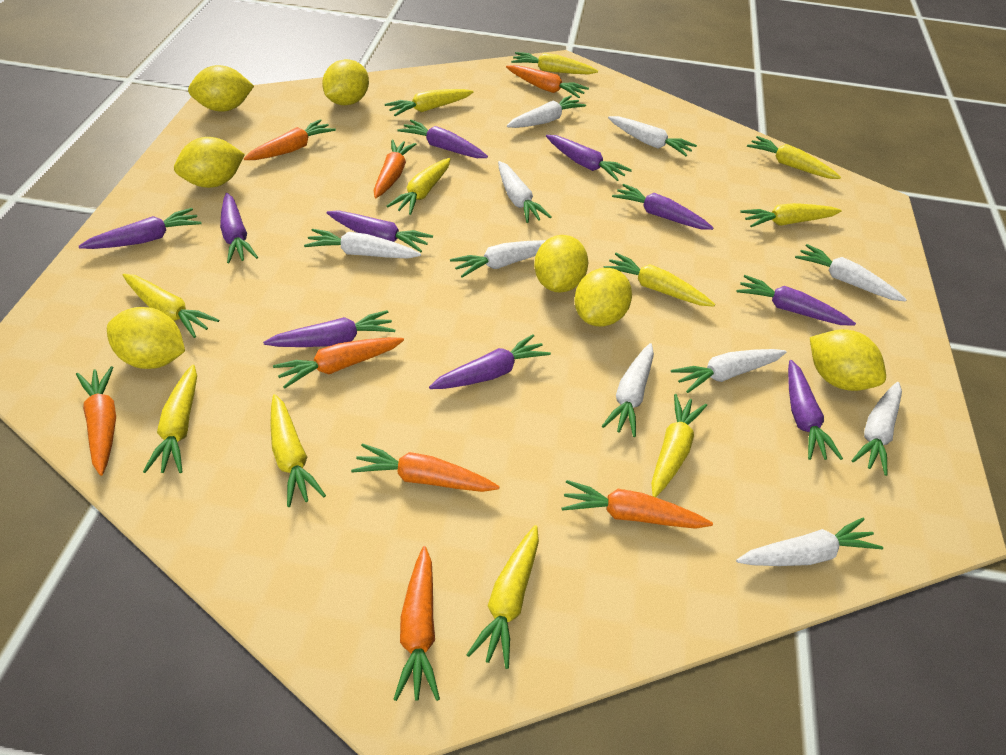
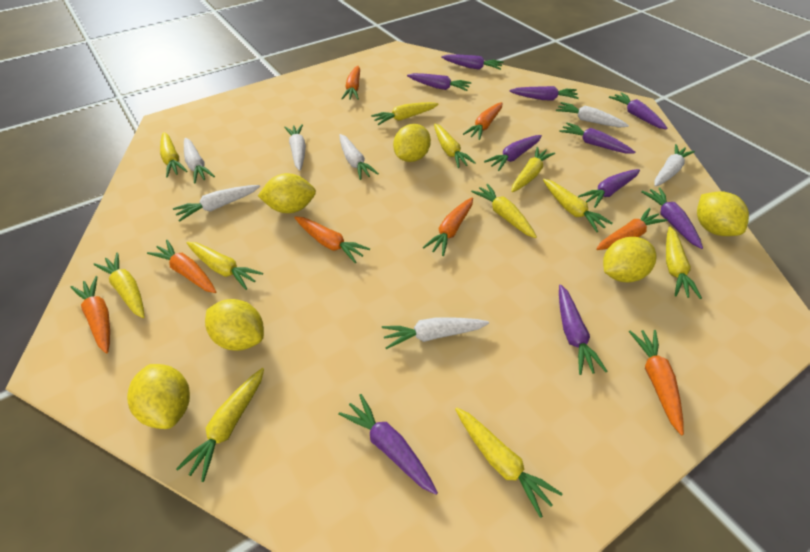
white carrot: 10 -> 7
yellow lemon: 7 -> 6

